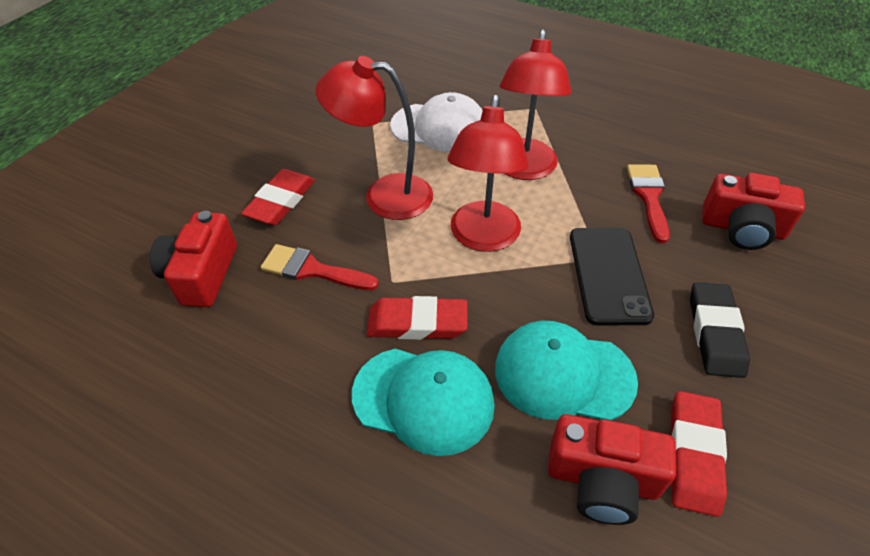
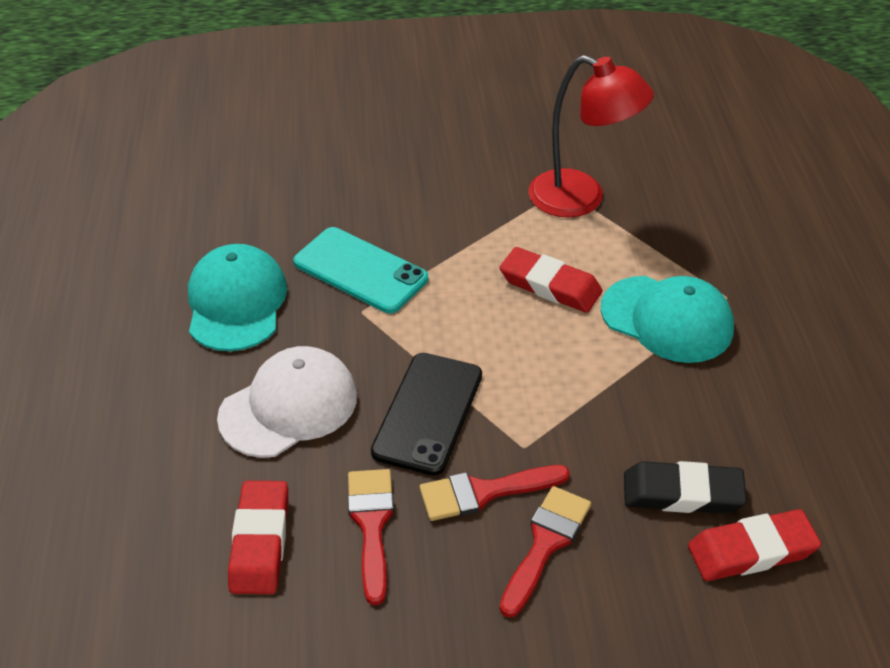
red brush: 2 -> 3
red camera: 3 -> 0
red lamp: 3 -> 1
turquoise phone: 0 -> 1

